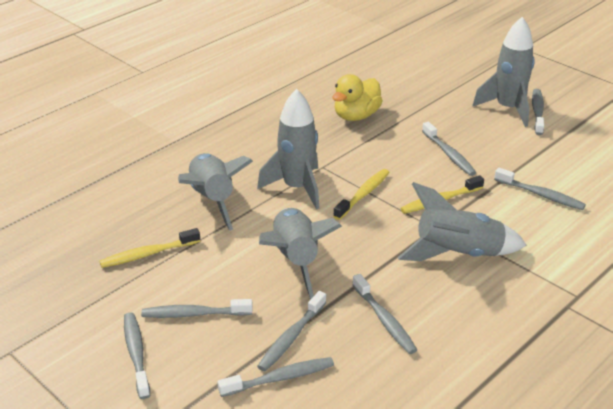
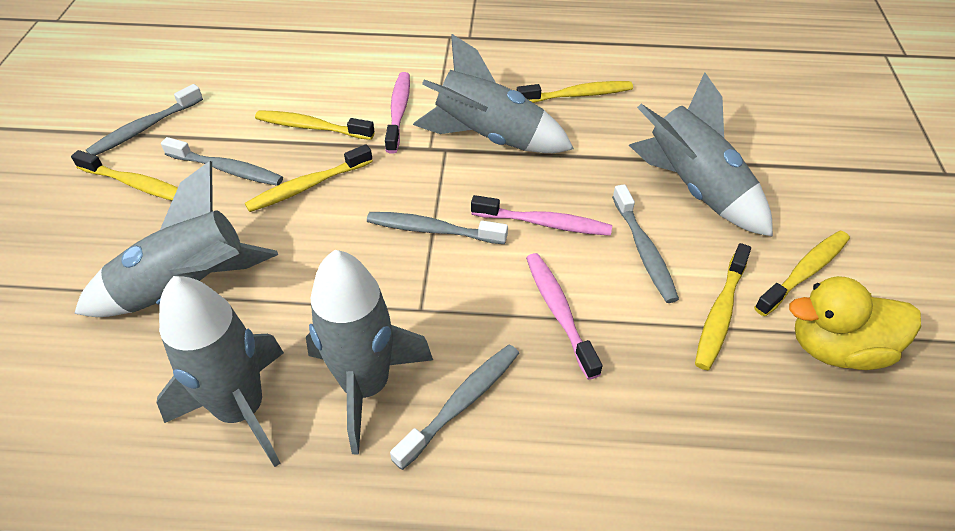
grey toothbrush: 8 -> 5
pink toothbrush: 0 -> 3
yellow toothbrush: 3 -> 6

